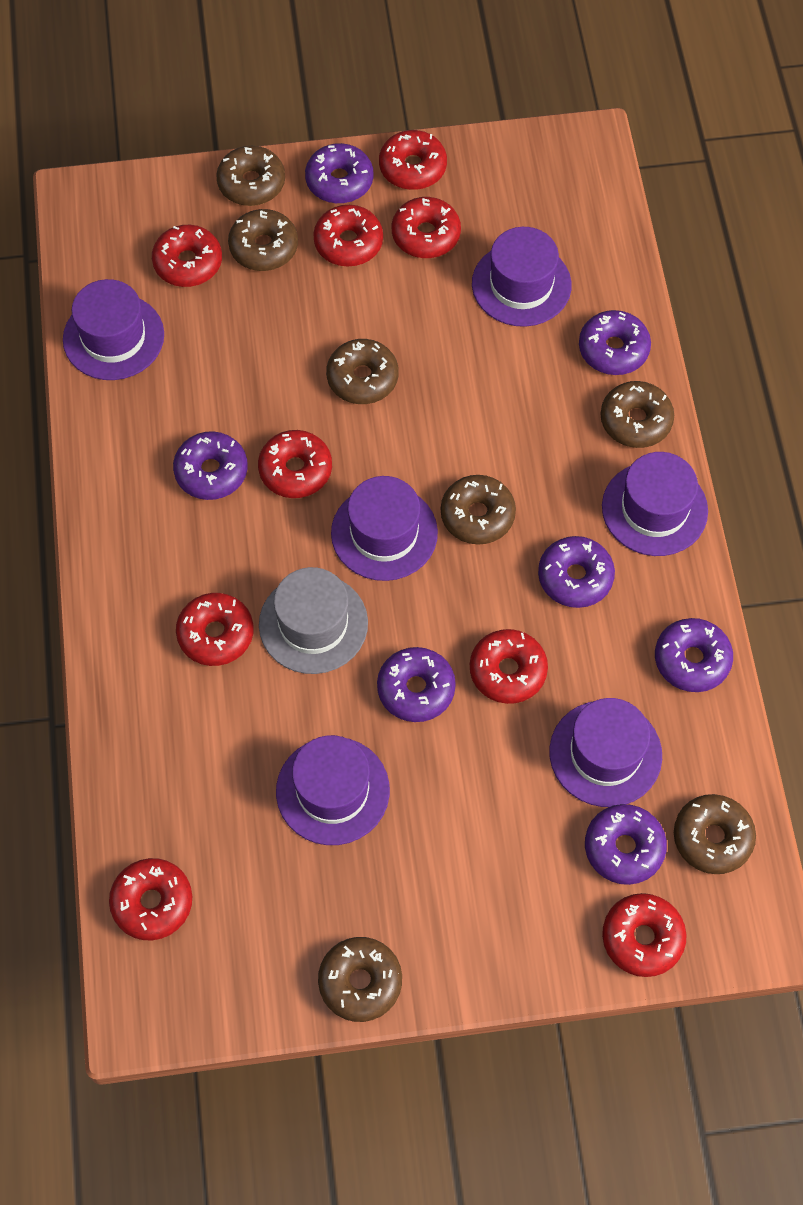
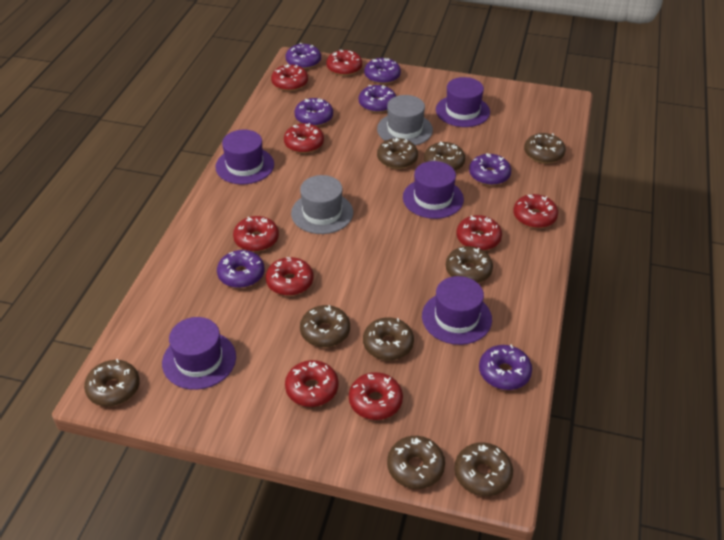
brown donut: 7 -> 9
grey hat: 1 -> 2
purple hat: 6 -> 5

